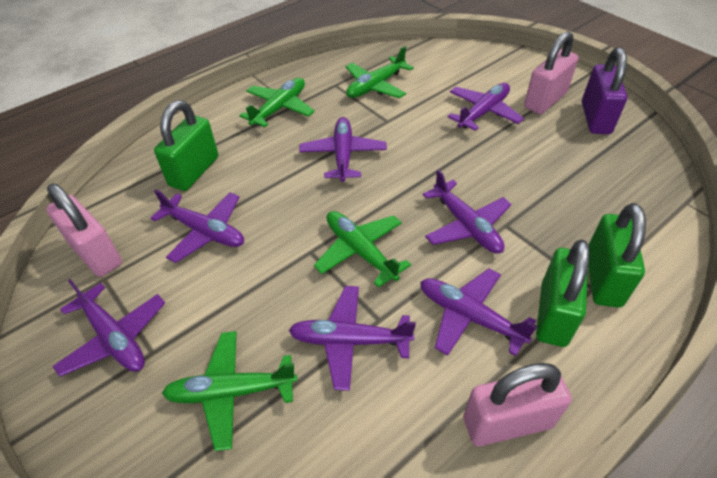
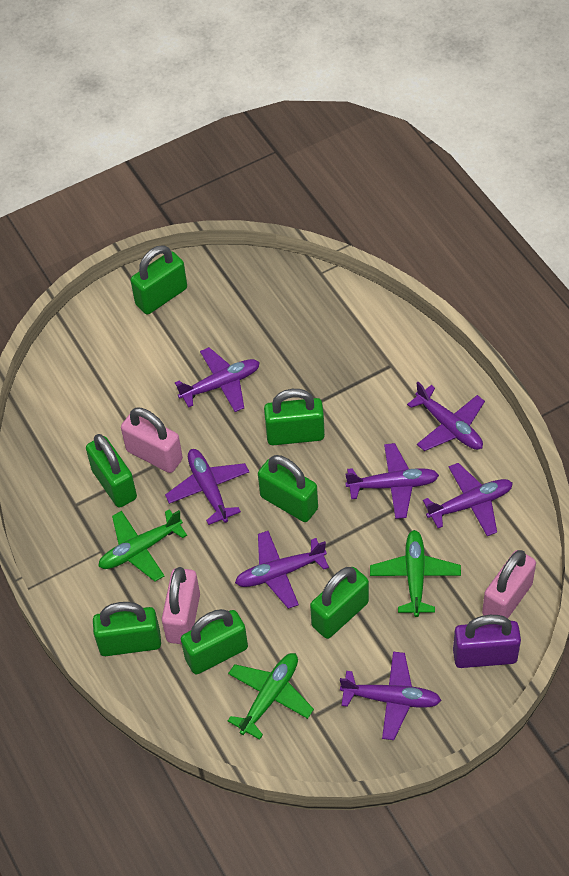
green padlock: 3 -> 7
green plane: 4 -> 3

